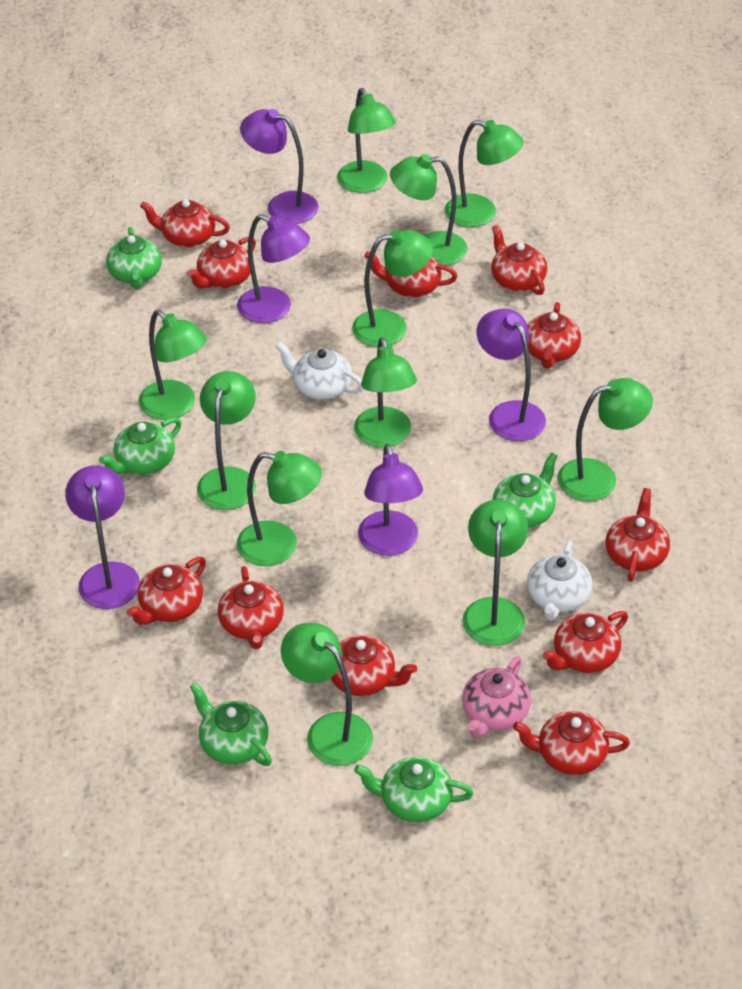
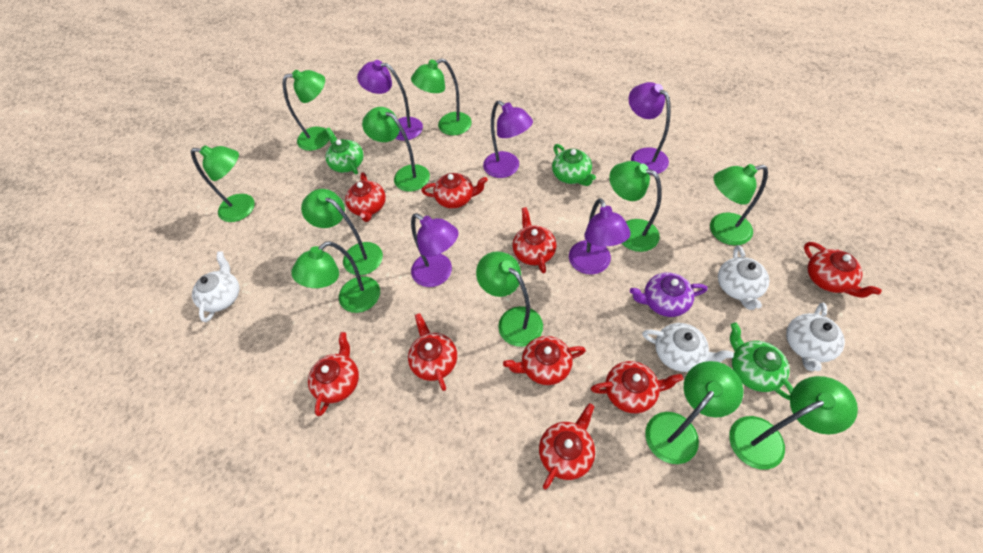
green teapot: 5 -> 3
pink teapot: 1 -> 0
purple teapot: 0 -> 1
red teapot: 11 -> 9
white teapot: 2 -> 4

